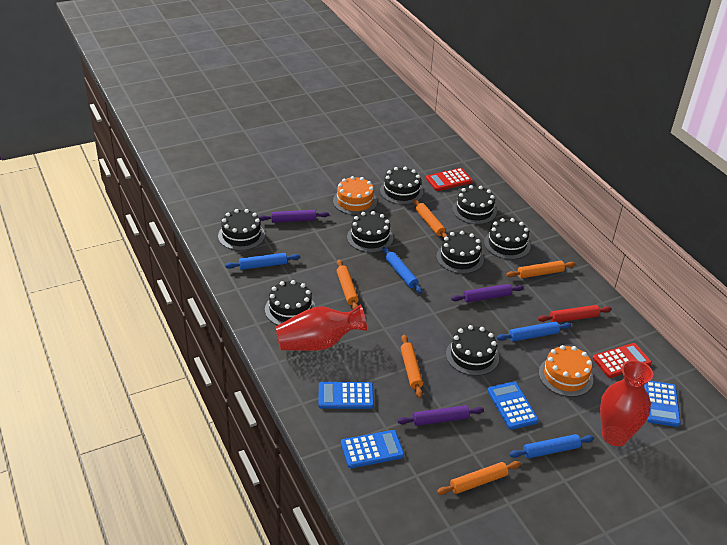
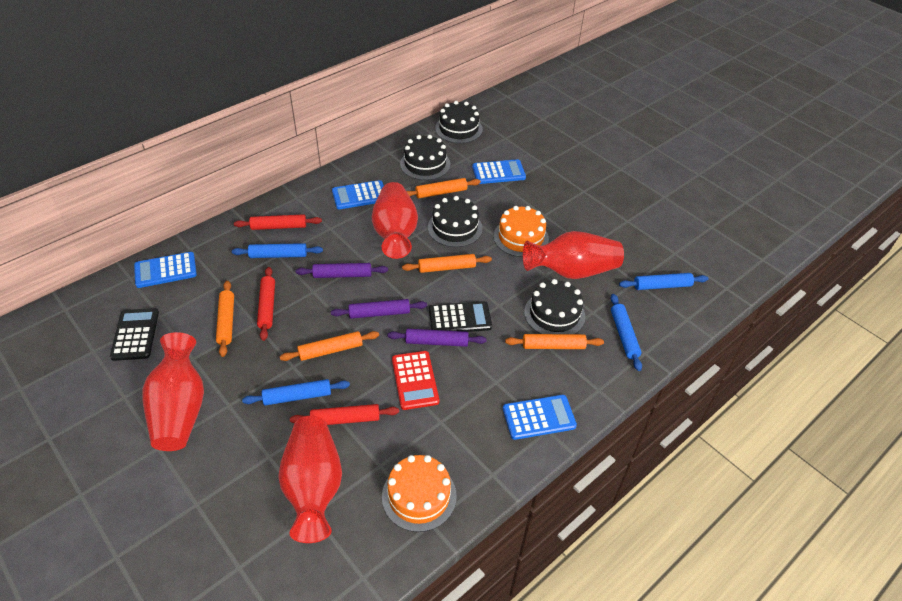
black cake: 8 -> 4
black calculator: 0 -> 2
red calculator: 2 -> 1
red rolling pin: 1 -> 3
red vase: 2 -> 4

